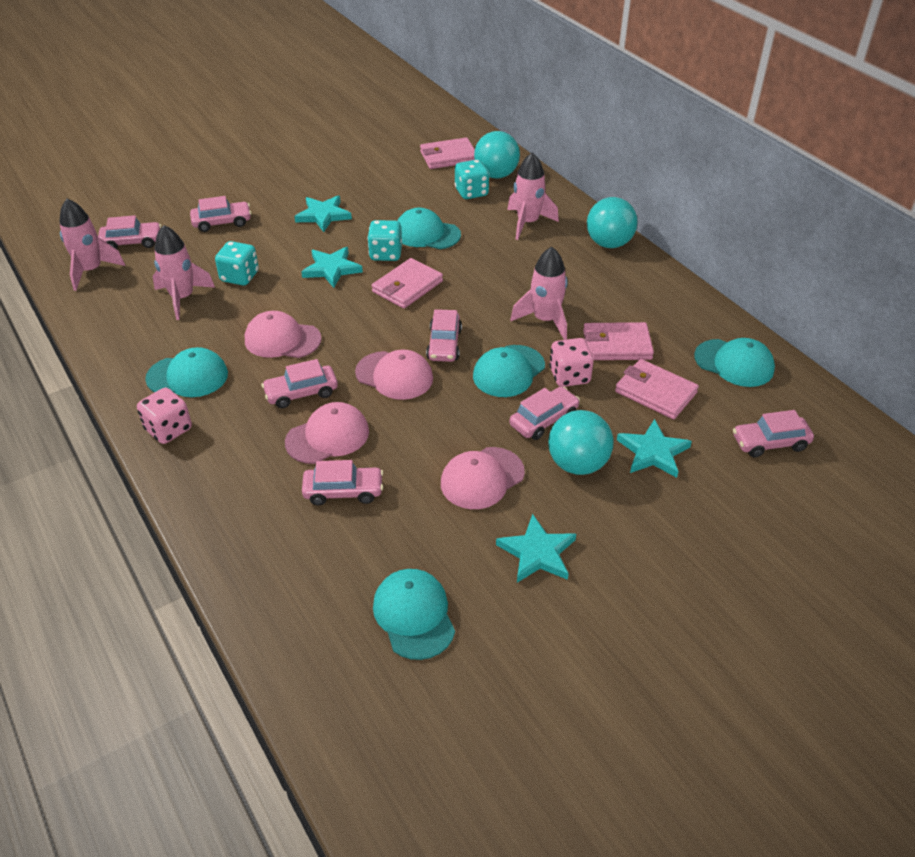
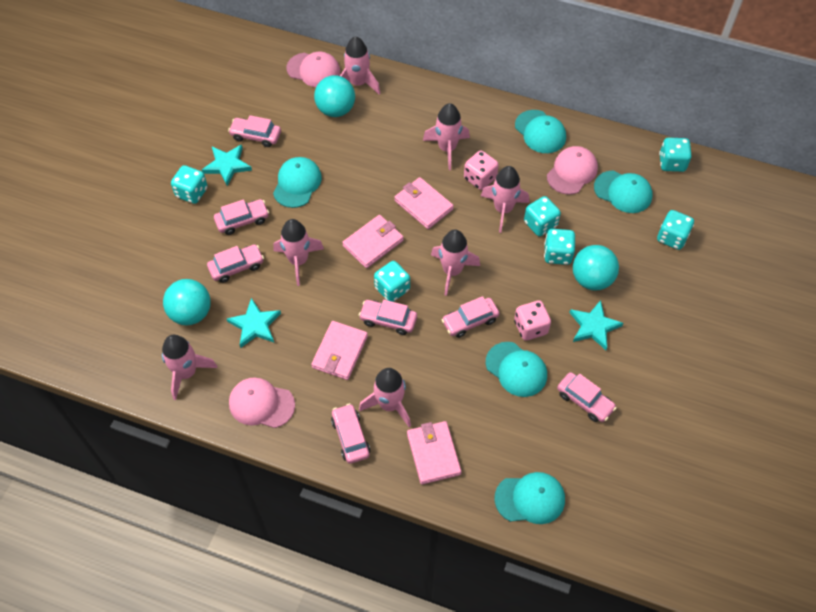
pink cap: 4 -> 3
pink rocket: 4 -> 7
turquoise dice: 3 -> 6
turquoise star: 4 -> 3

